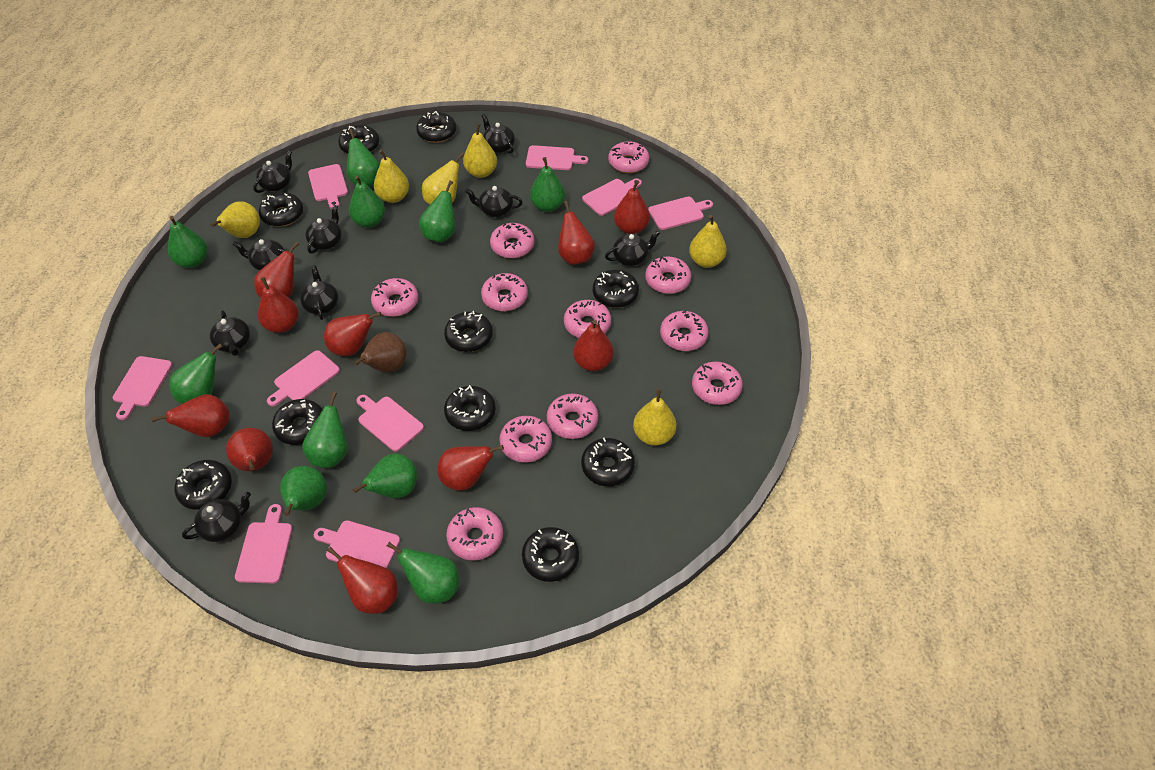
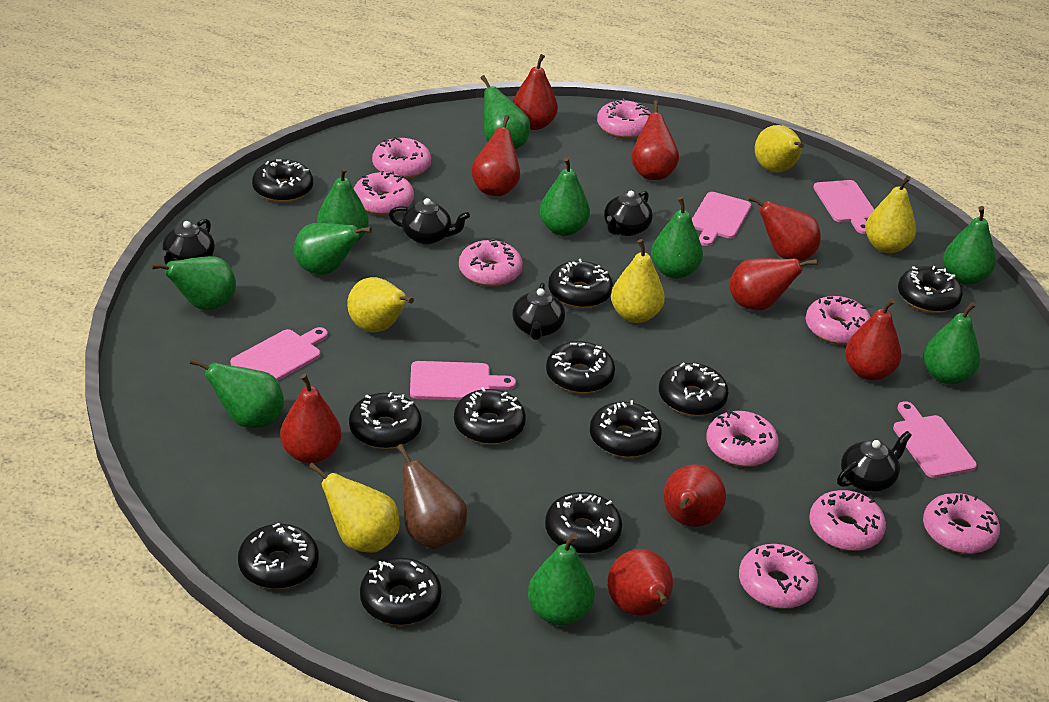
black donut: 10 -> 11
black teapot: 9 -> 5
pink cutting board: 9 -> 5
pink donut: 11 -> 9
red pear: 10 -> 9
yellow pear: 6 -> 5

